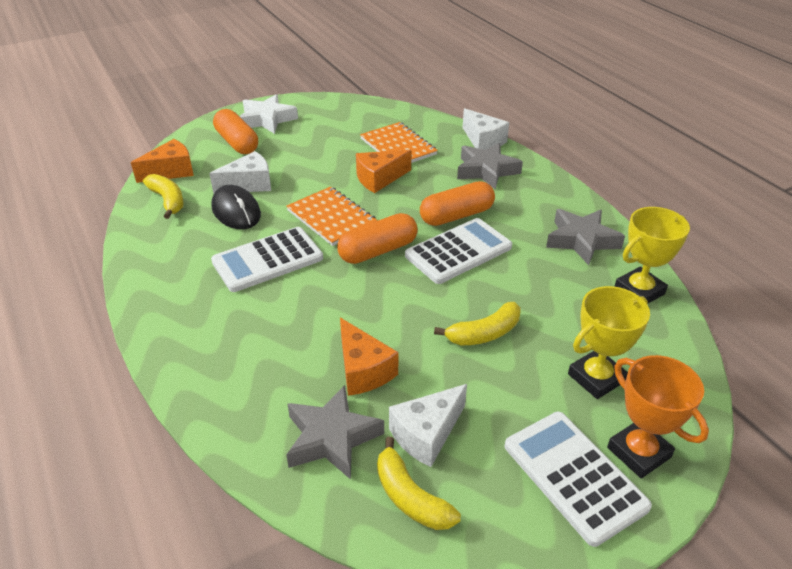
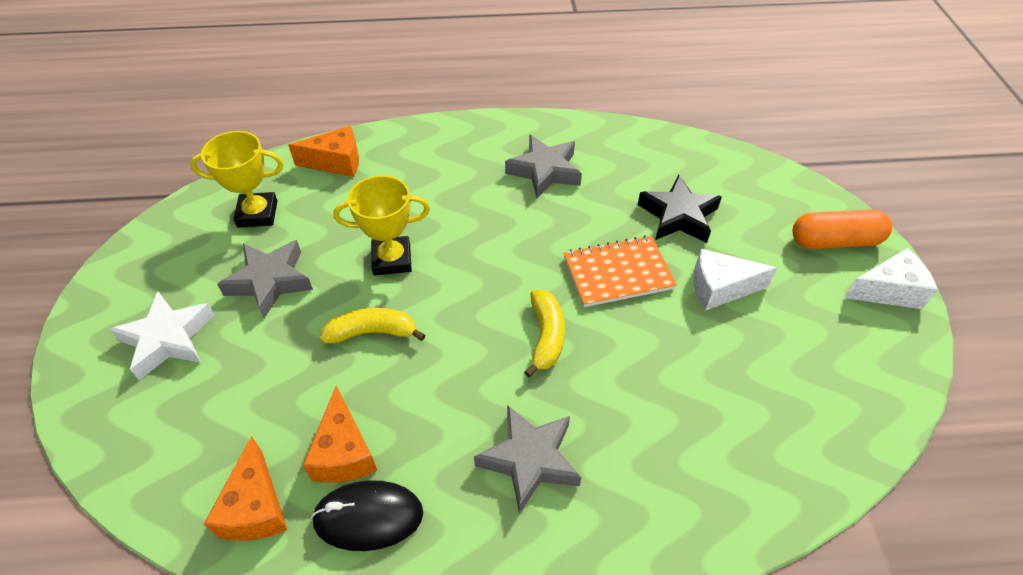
black star: 0 -> 1
orange capsule: 3 -> 1
orange notebook: 2 -> 1
orange trophy: 1 -> 0
white calculator: 3 -> 0
white cheese: 3 -> 2
yellow banana: 3 -> 2

